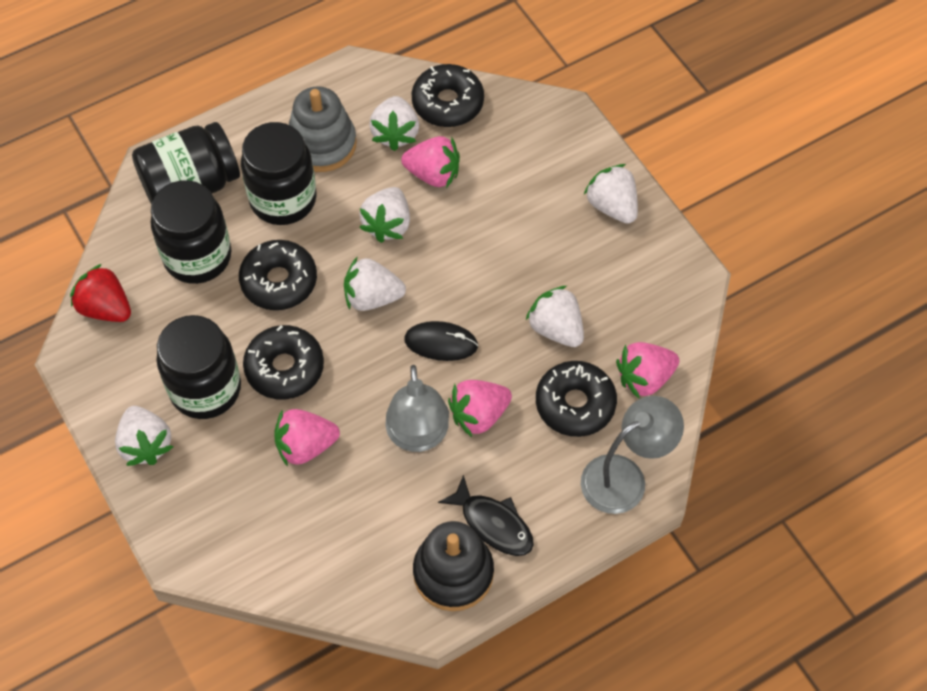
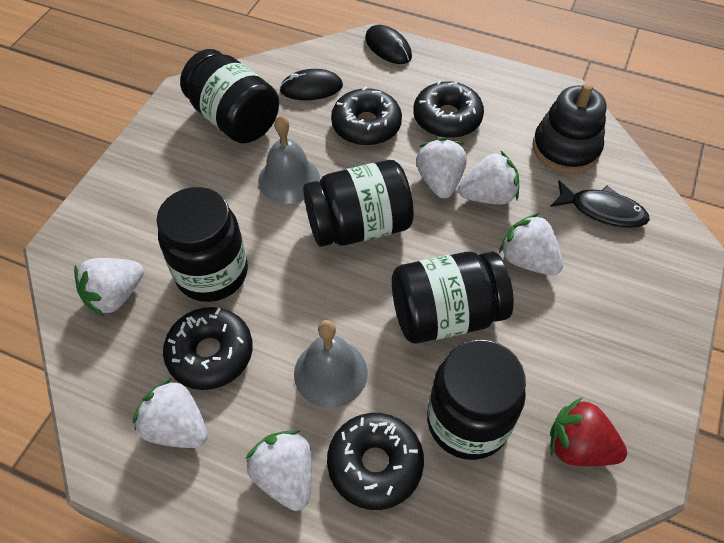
black jar: 4 -> 5
black mouse: 1 -> 2
grey bell: 0 -> 2
grey lamp: 2 -> 0
grey stacking toy: 1 -> 0
pink strawberry: 4 -> 0

